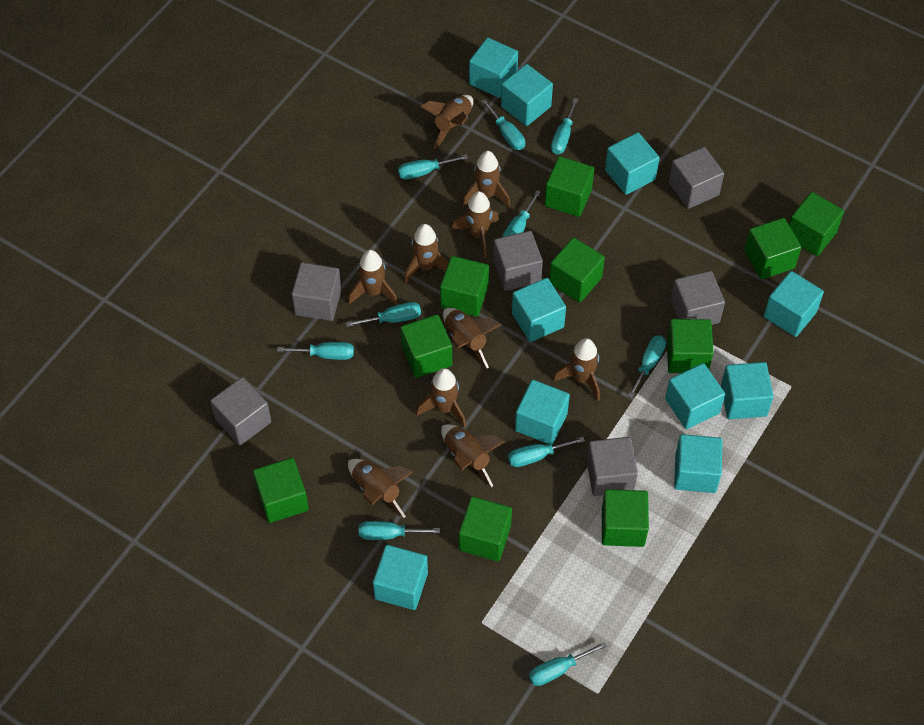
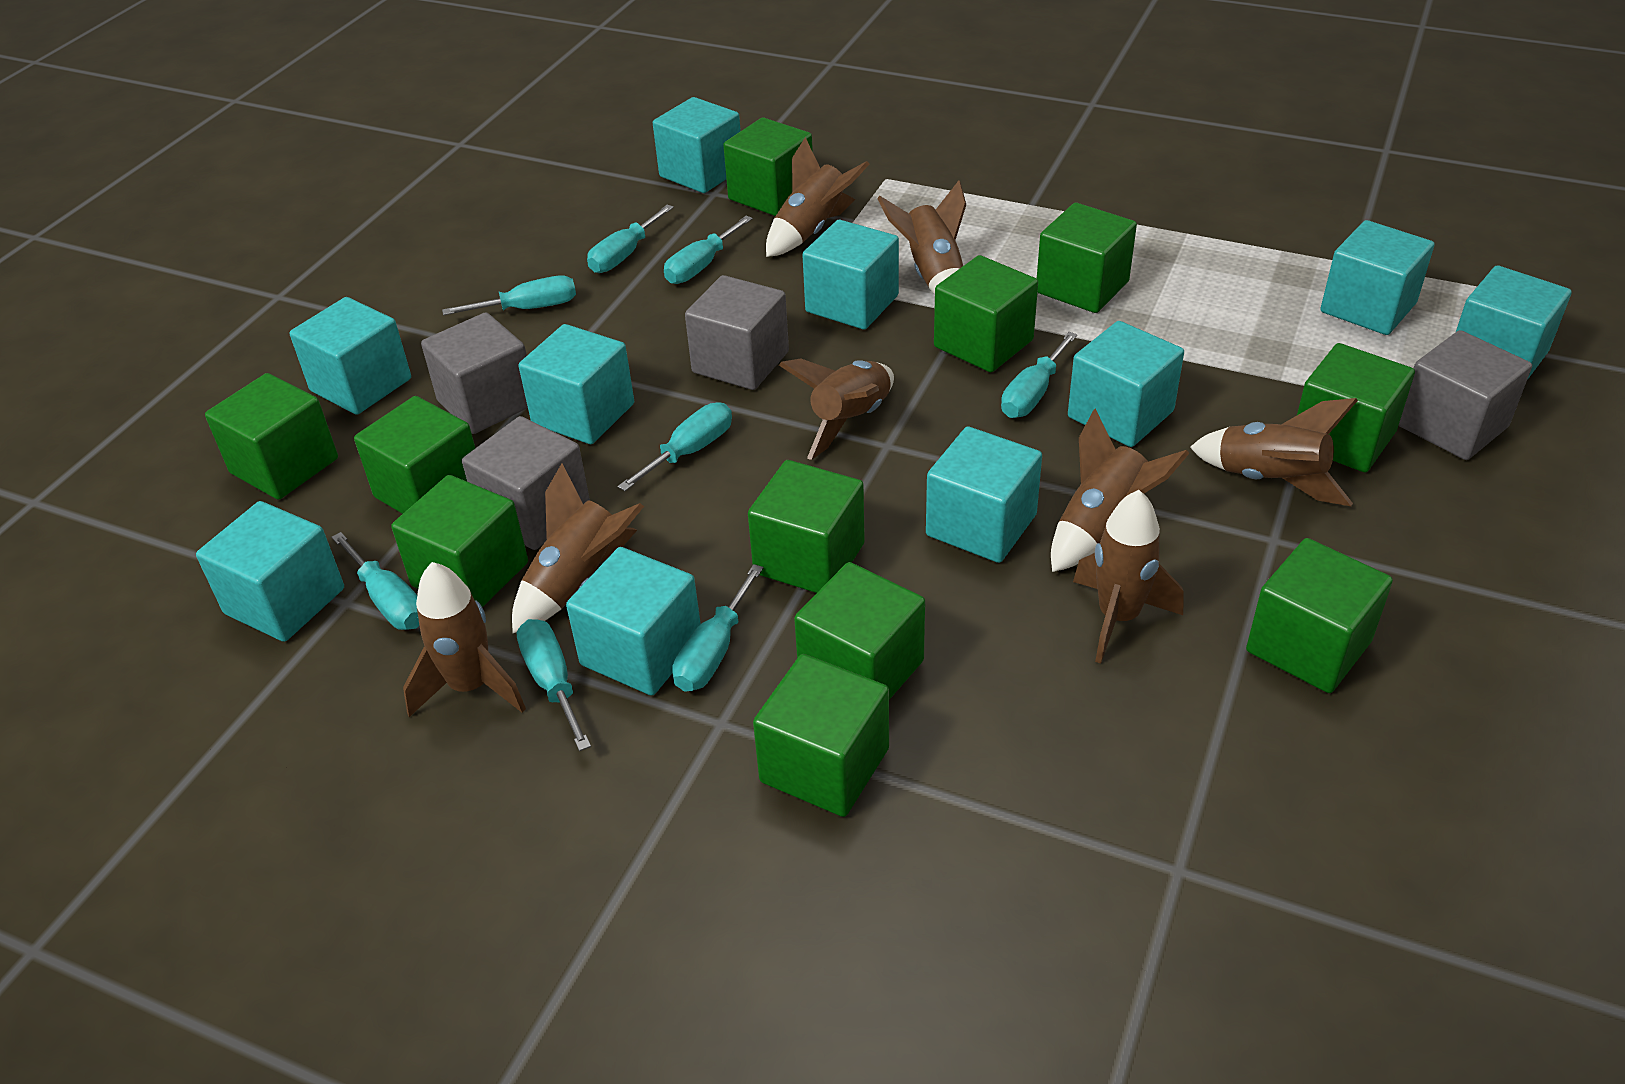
brown rocket: 10 -> 8
green cube: 10 -> 11
grey cube: 6 -> 4
turquoise screwdriver: 10 -> 8

